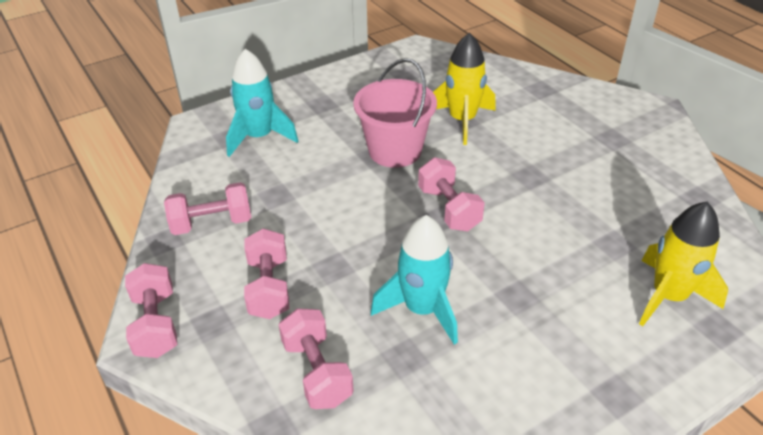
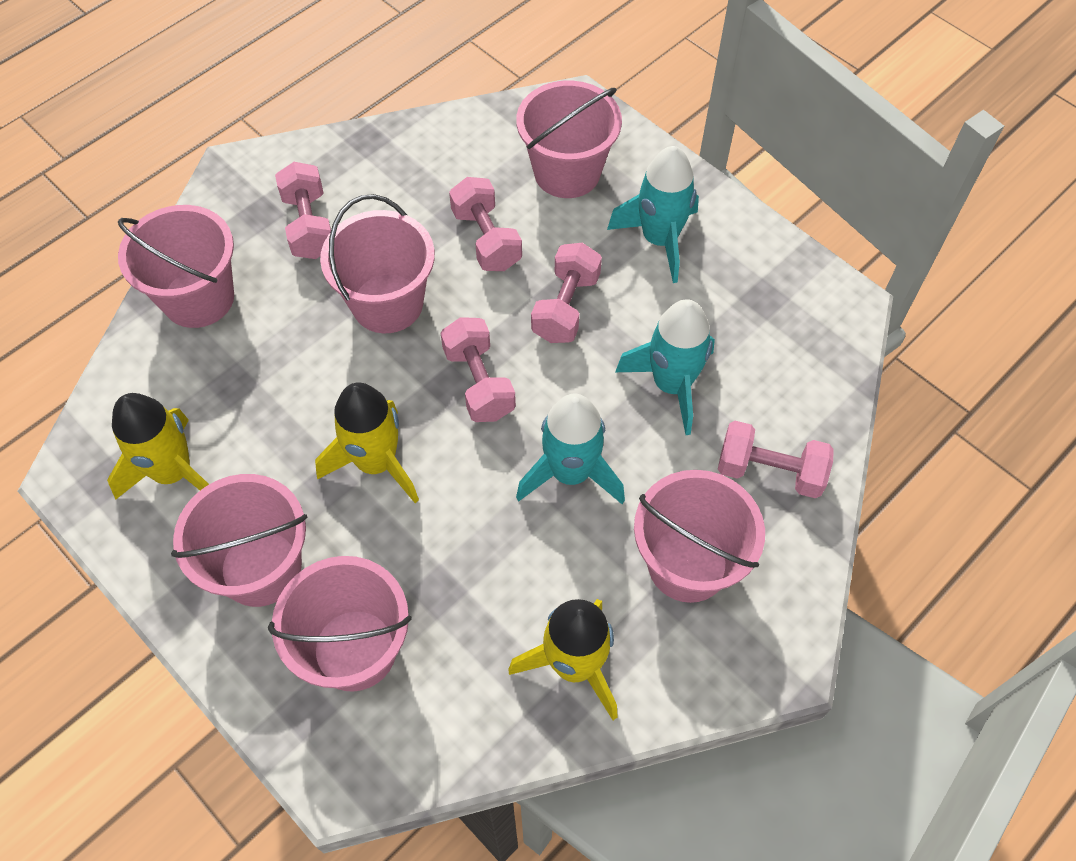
pink bucket: 1 -> 6
turquoise rocket: 2 -> 3
yellow rocket: 2 -> 3

